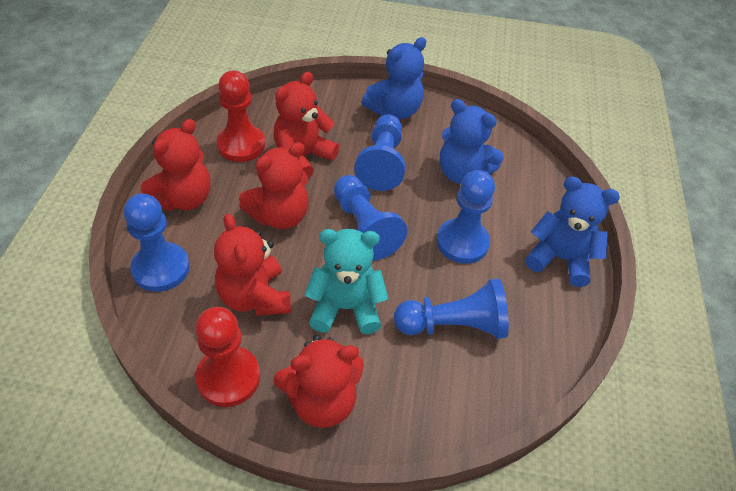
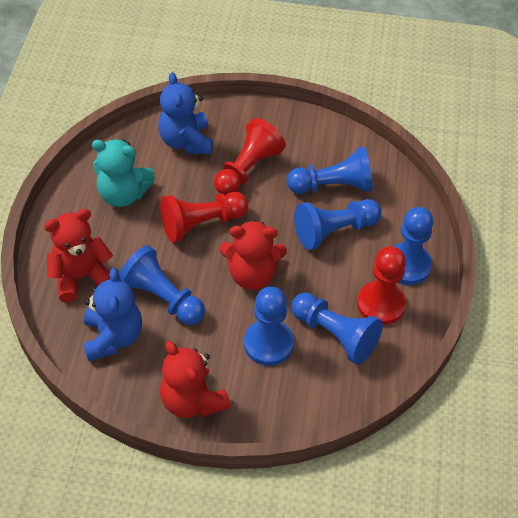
blue pawn: 5 -> 6
blue teddy bear: 3 -> 2
red pawn: 2 -> 3
red teddy bear: 5 -> 3

